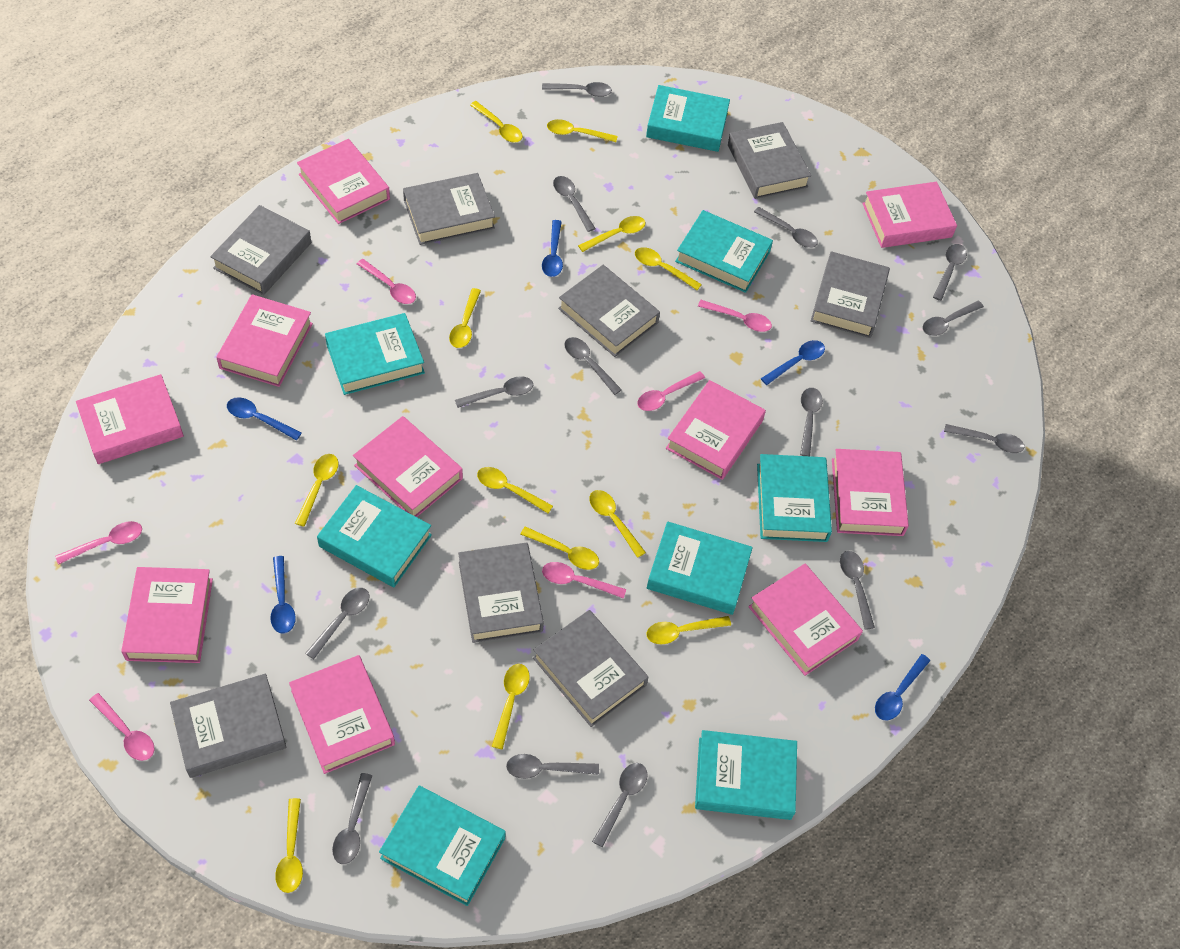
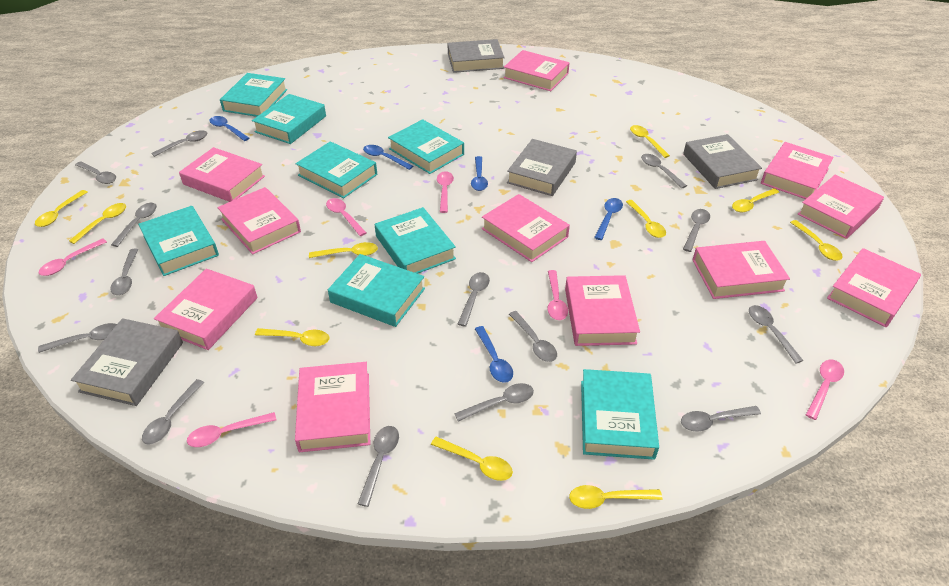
grey book: 8 -> 4
pink book: 10 -> 11
yellow spoon: 12 -> 10

